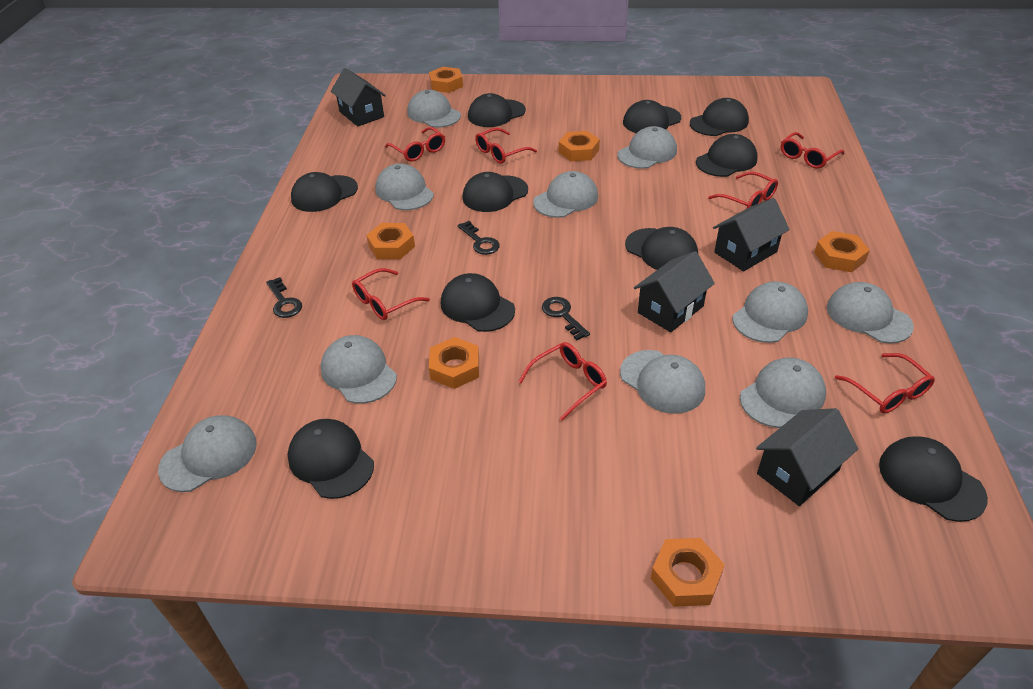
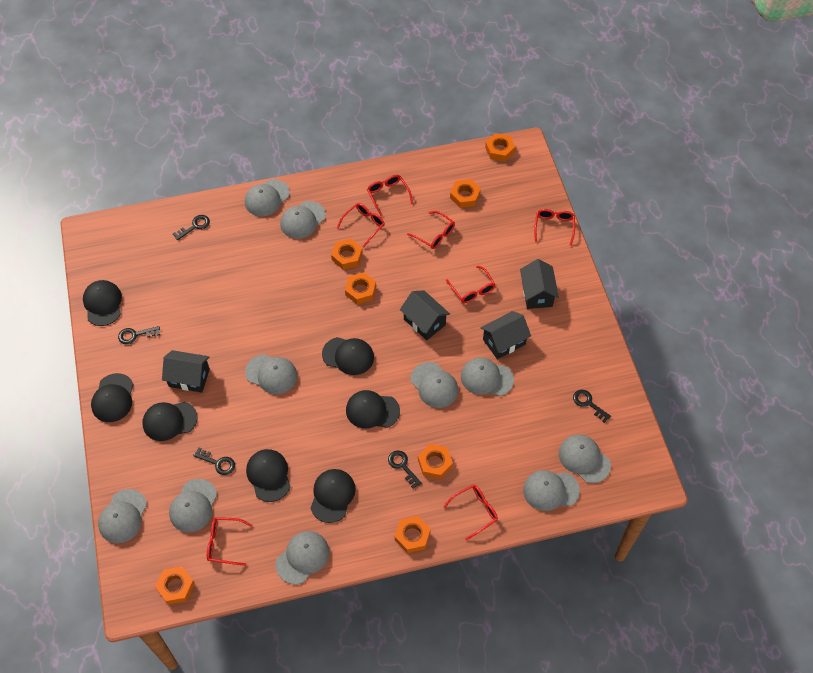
black cap: 10 -> 7
black key: 3 -> 5
orange nut: 6 -> 7

